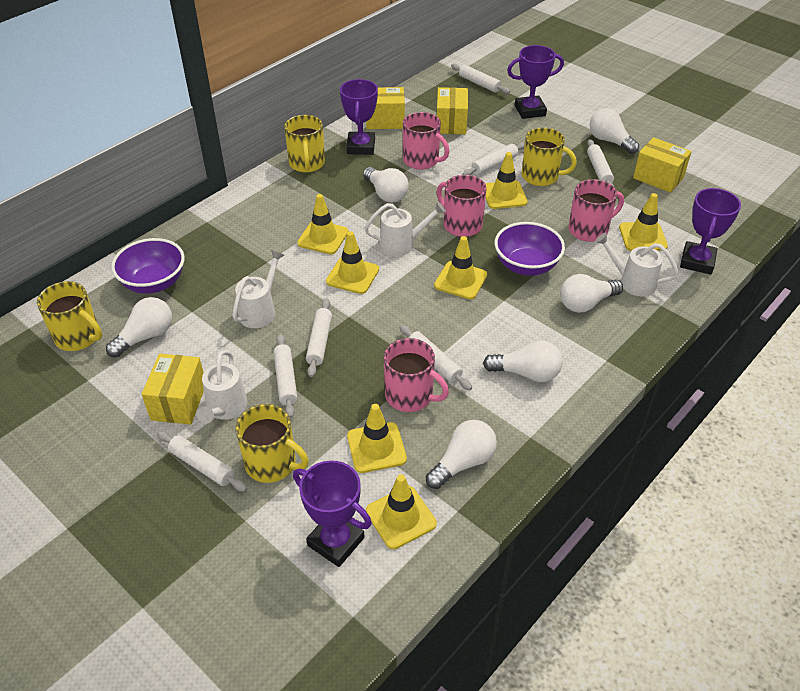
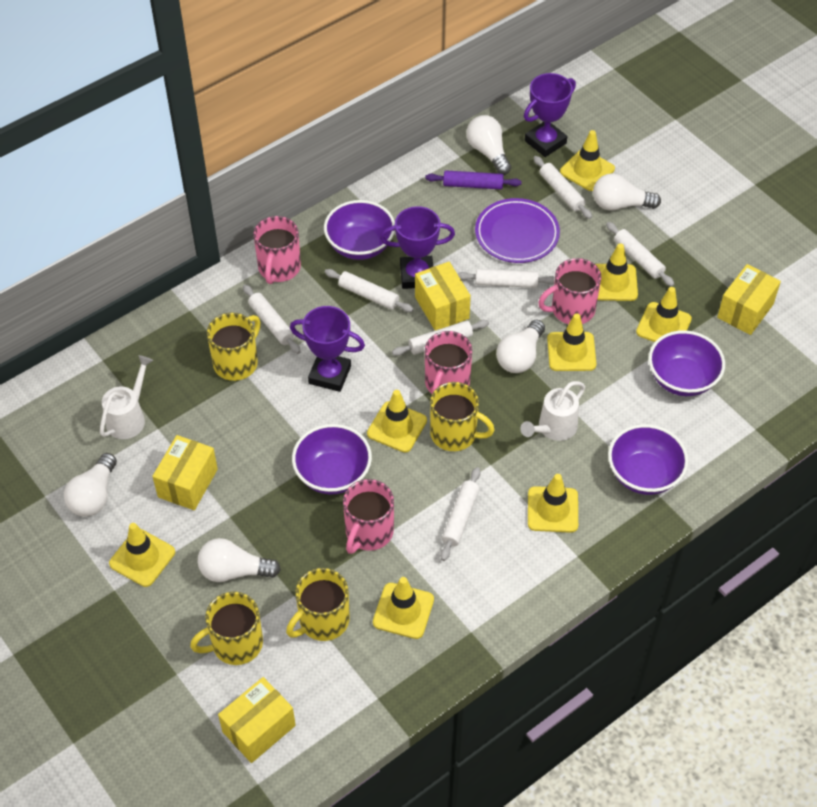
purple bowl: 2 -> 4
purple plate: 0 -> 1
purple rolling pin: 0 -> 1
purple trophy: 4 -> 3
white light bulb: 6 -> 5
white watering can: 4 -> 2
yellow traffic cone: 7 -> 8

